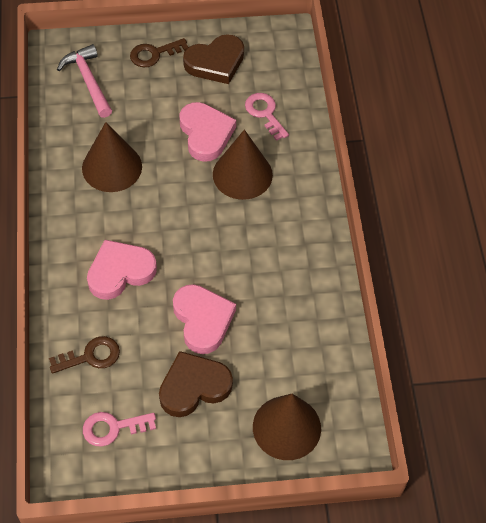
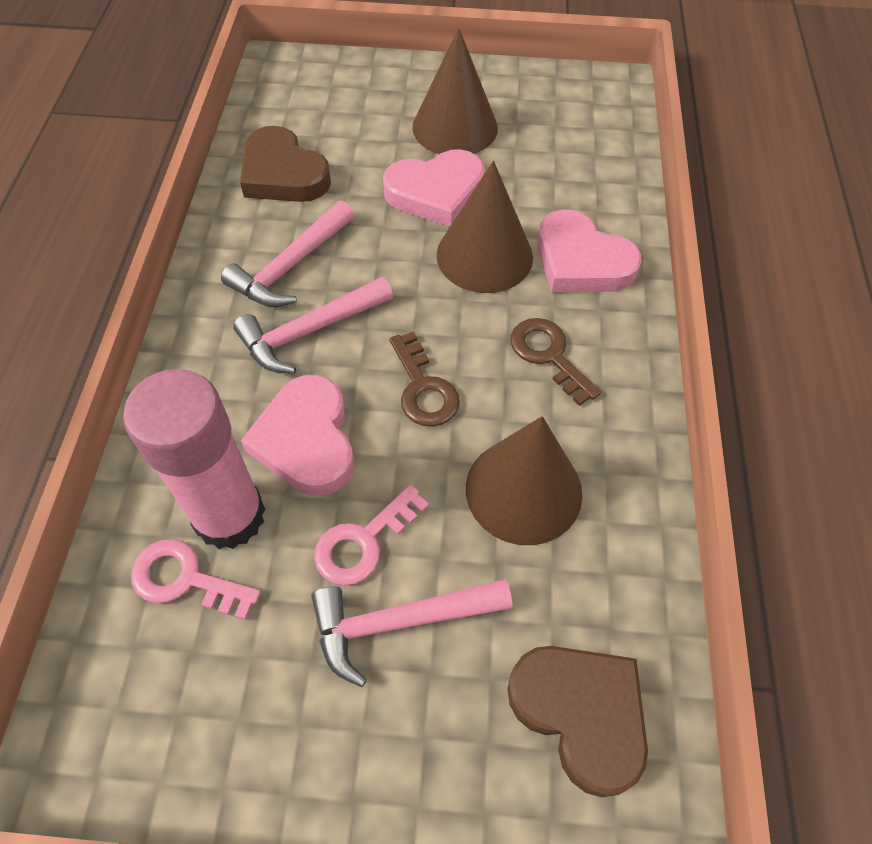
pink glue stick: 0 -> 1
pink hammer: 1 -> 3

